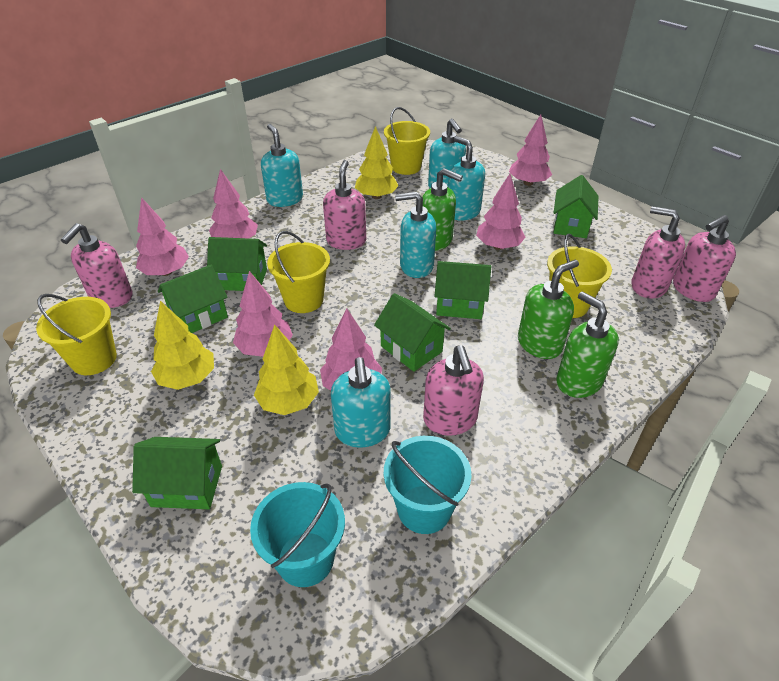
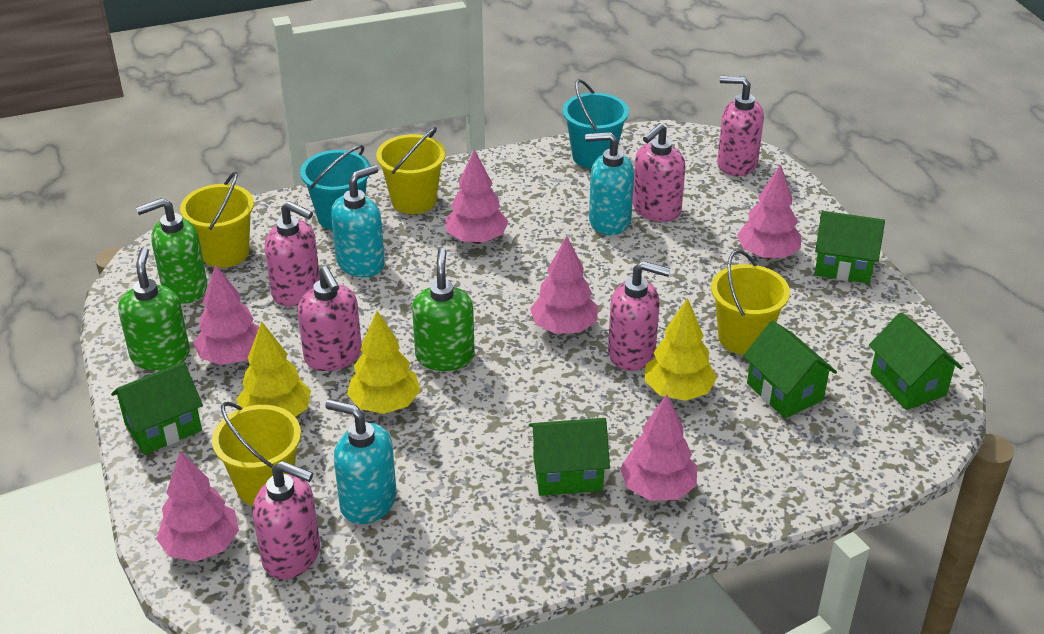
green house: 6 -> 5
pink soap dispenser: 5 -> 6
turquoise soap dispenser: 5 -> 3

